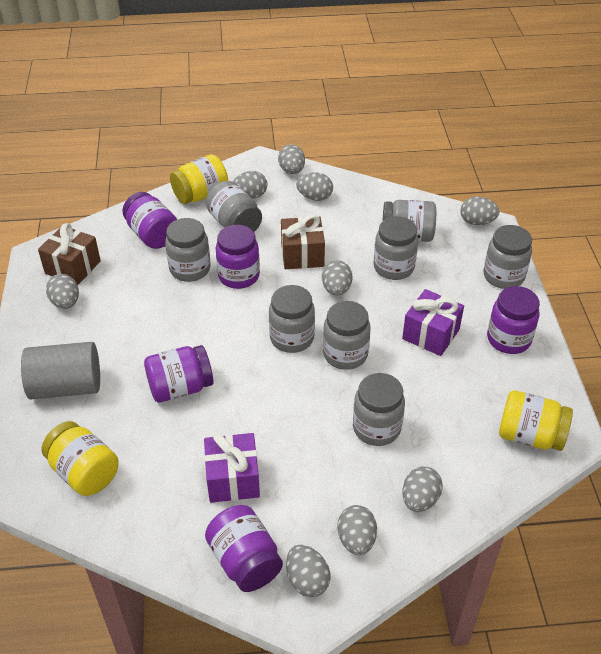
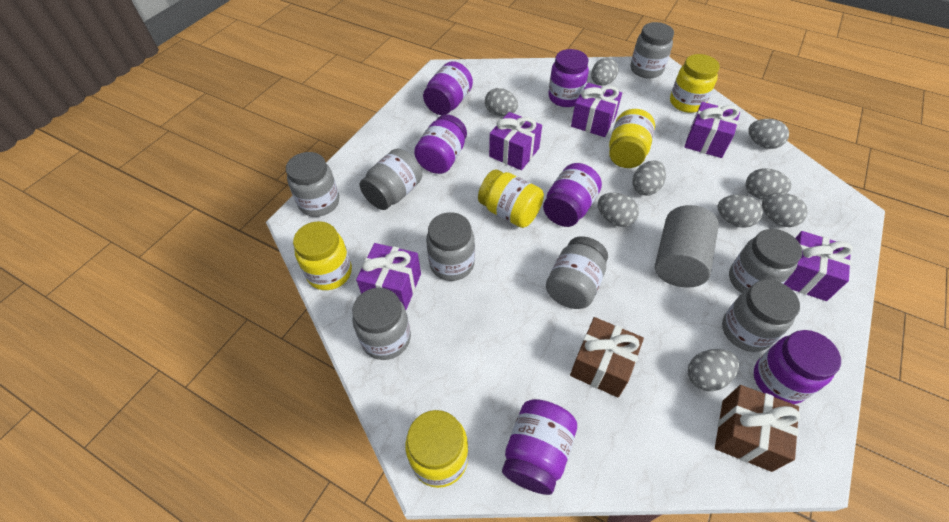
purple gift: 2 -> 5
purple jar: 5 -> 6
yellow jar: 3 -> 5

